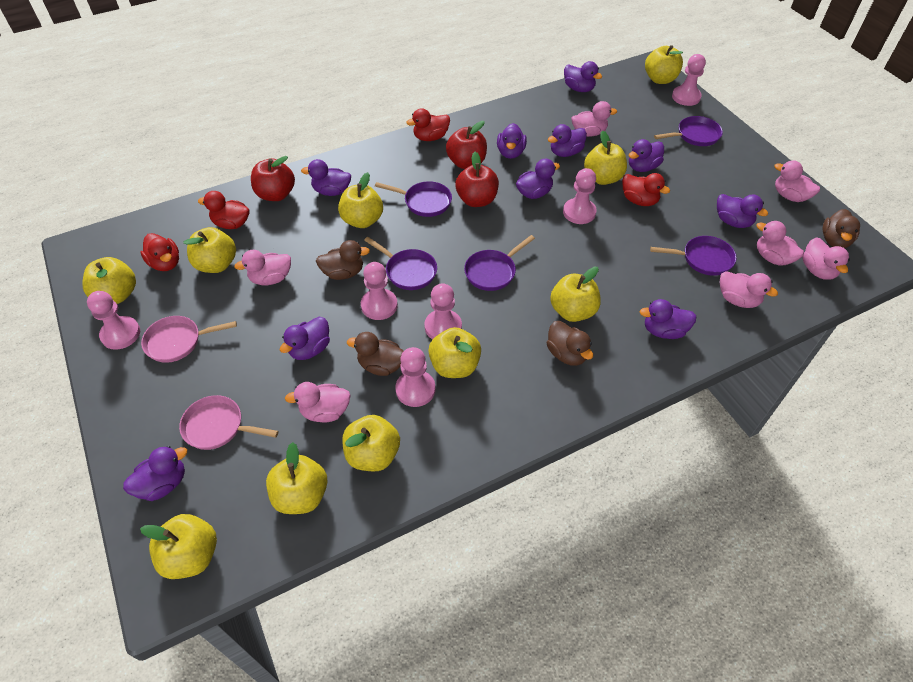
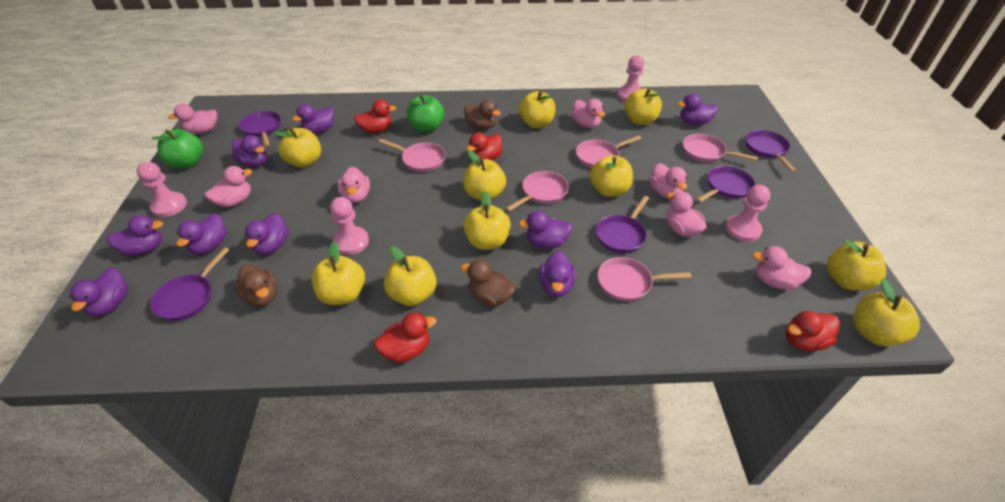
brown duck: 4 -> 3
green apple: 0 -> 2
pink pan: 2 -> 5
pink pawn: 6 -> 4
purple duck: 10 -> 9
red apple: 3 -> 0

